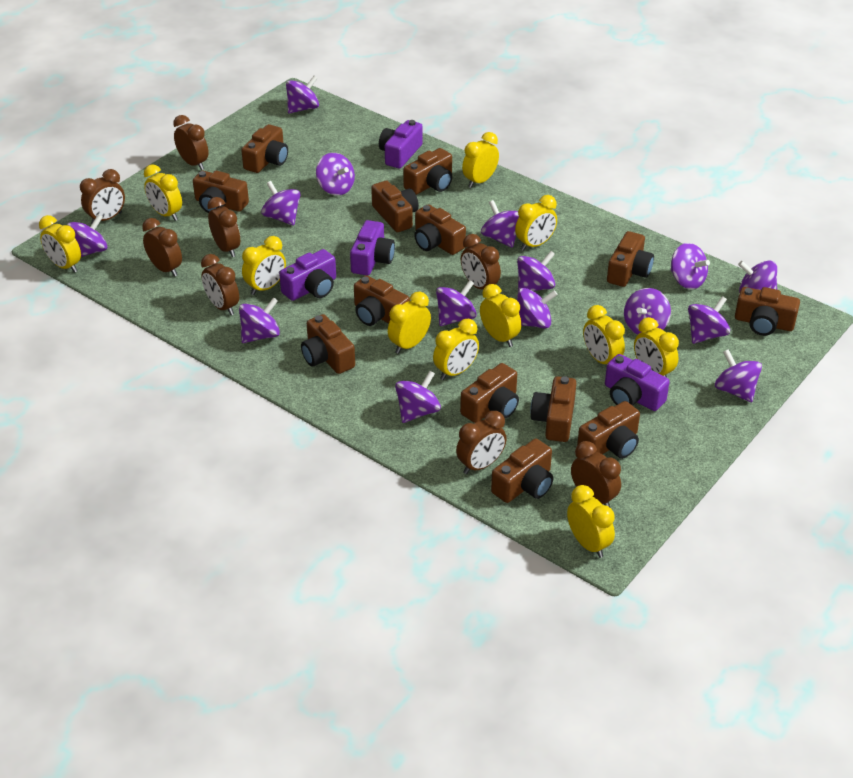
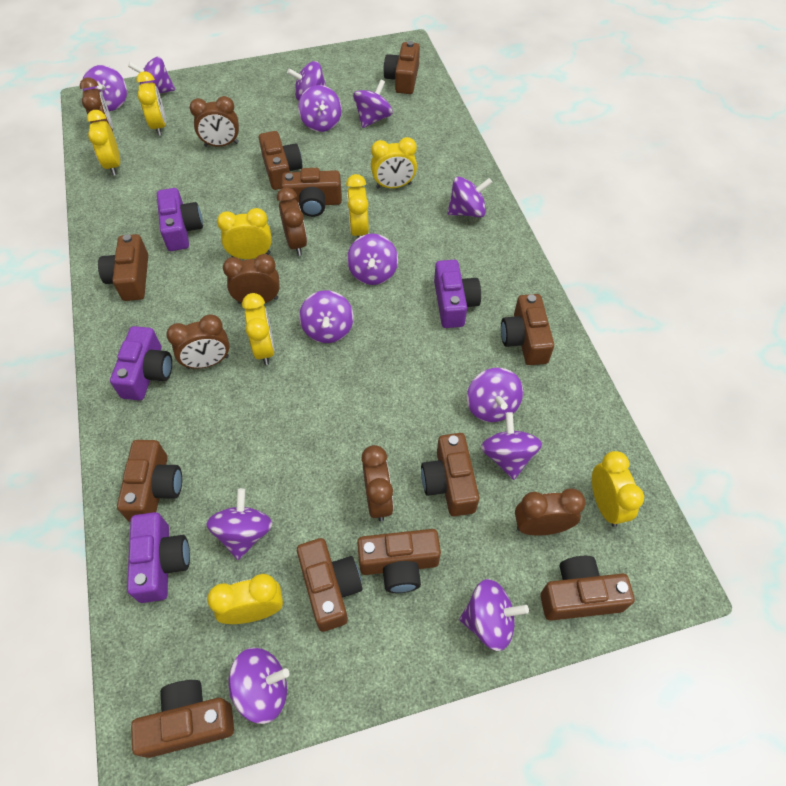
brown camera: 13 -> 11
brown clock: 8 -> 7
purple spinning top: 15 -> 13
yellow clock: 11 -> 8

